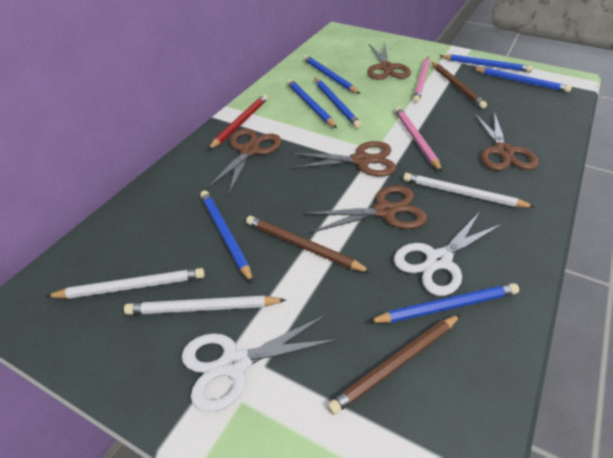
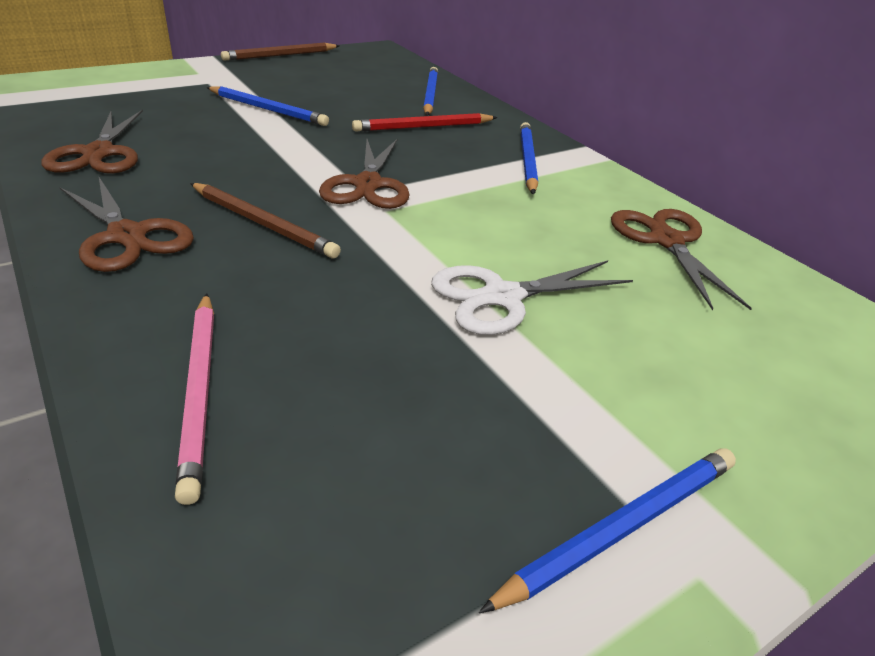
blue pencil: 7 -> 4
brown pencil: 3 -> 2
brown scissors: 5 -> 4
pink pencil: 2 -> 1
white pencil: 3 -> 0
white scissors: 2 -> 1

